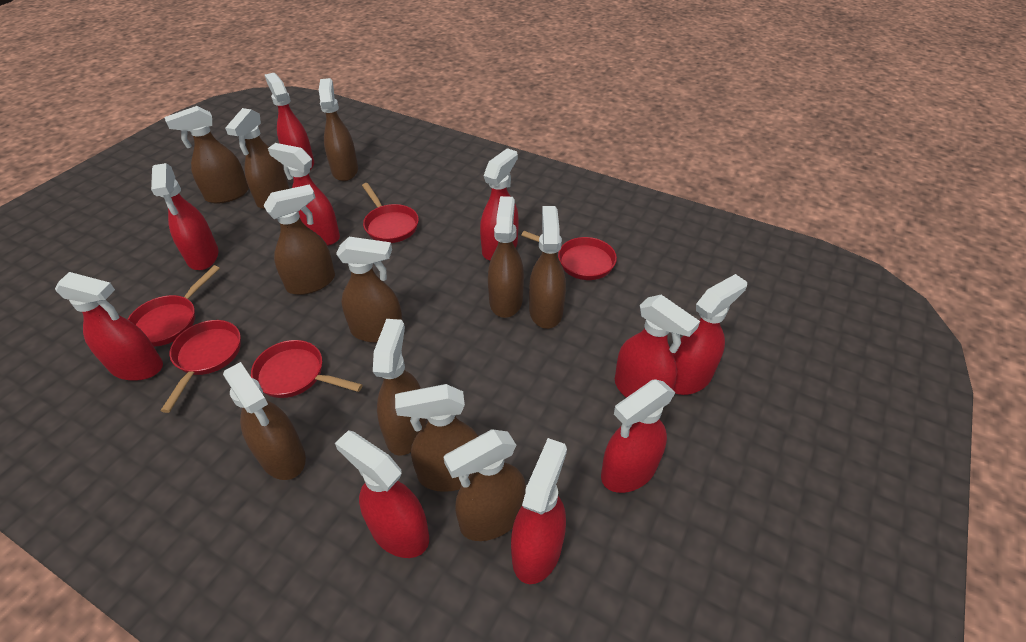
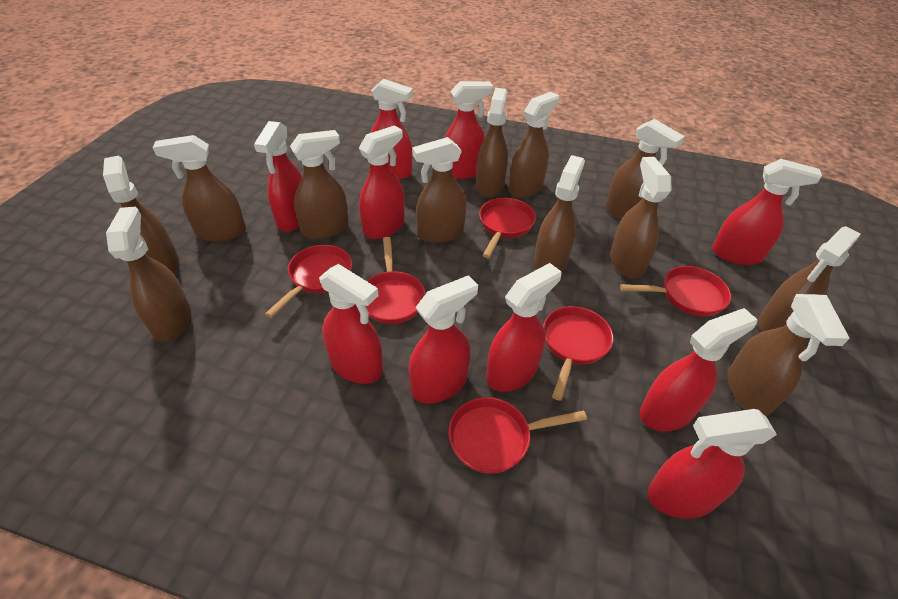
brown spray bottle: 11 -> 12
red pan: 5 -> 6

